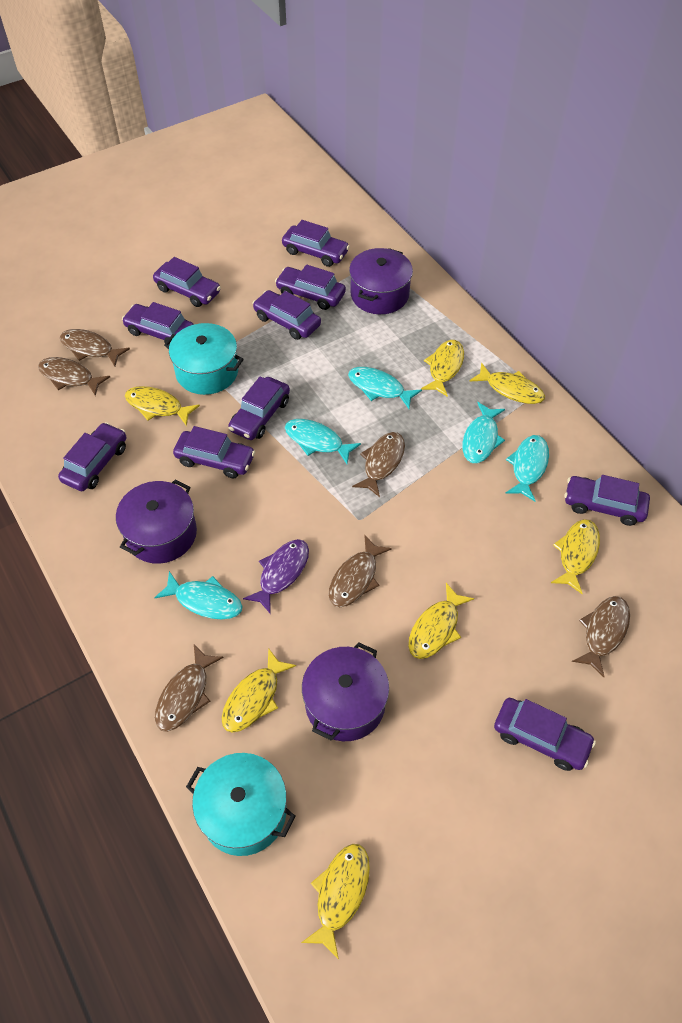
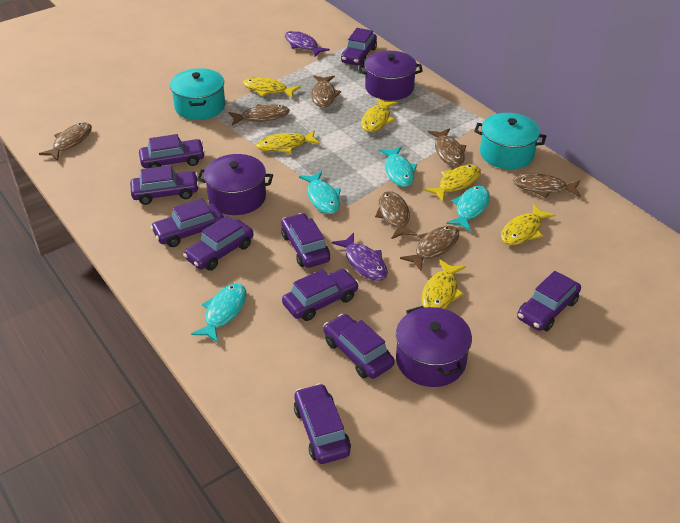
brown fish: 6 -> 7
purple fish: 1 -> 2
turquoise fish: 5 -> 4
yellow fish: 7 -> 6

